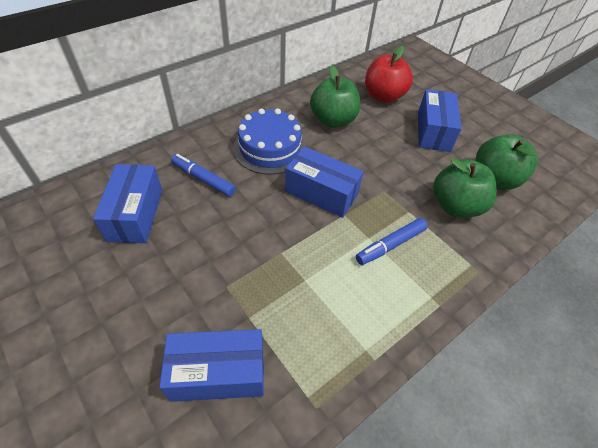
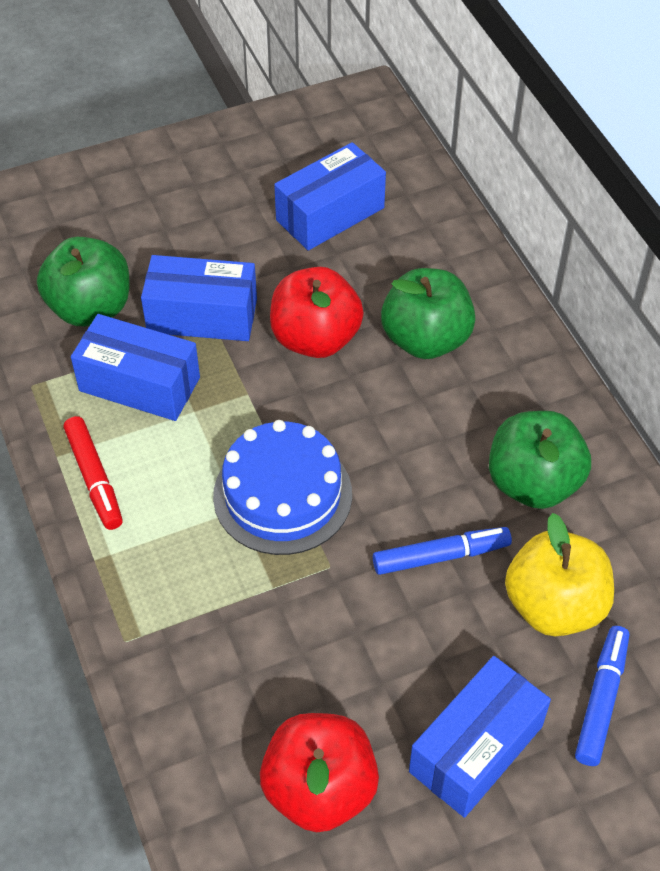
red apple: 1 -> 2
red marker: 0 -> 1
yellow apple: 0 -> 1

